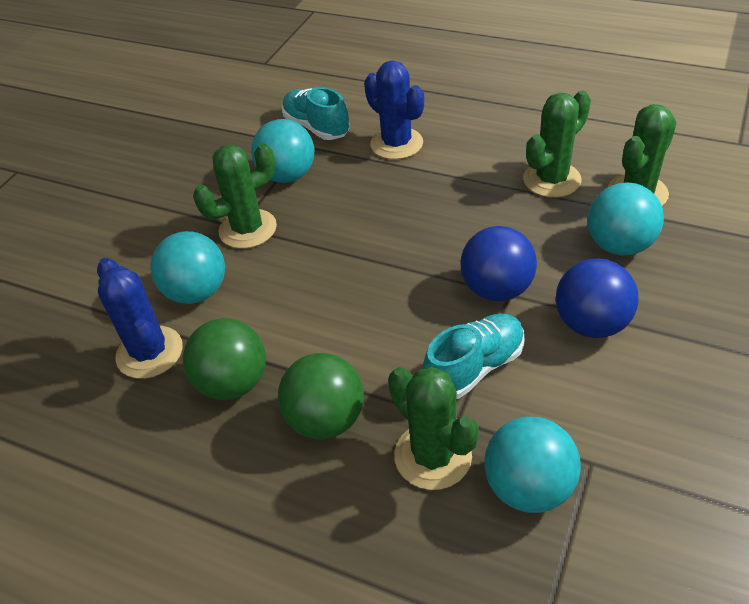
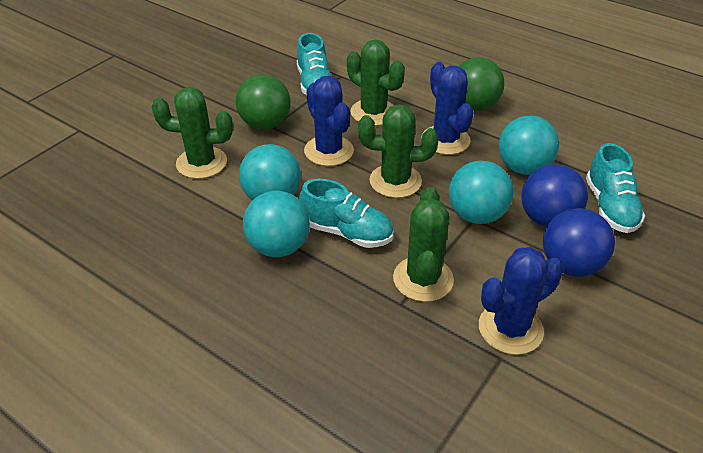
blue cactus: 2 -> 3
turquoise shoe: 2 -> 3

